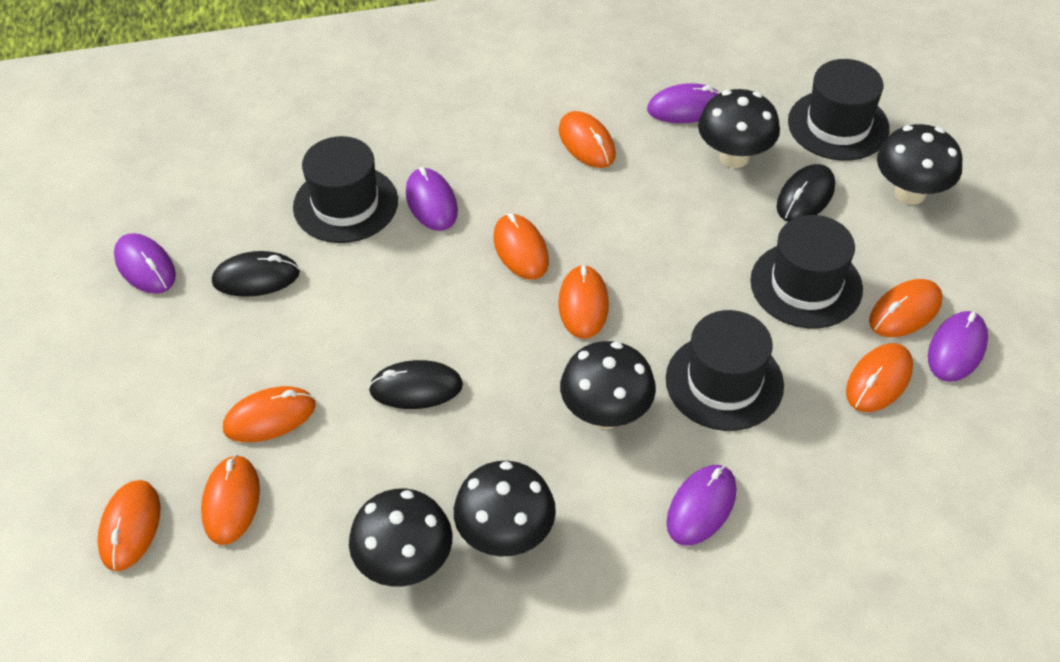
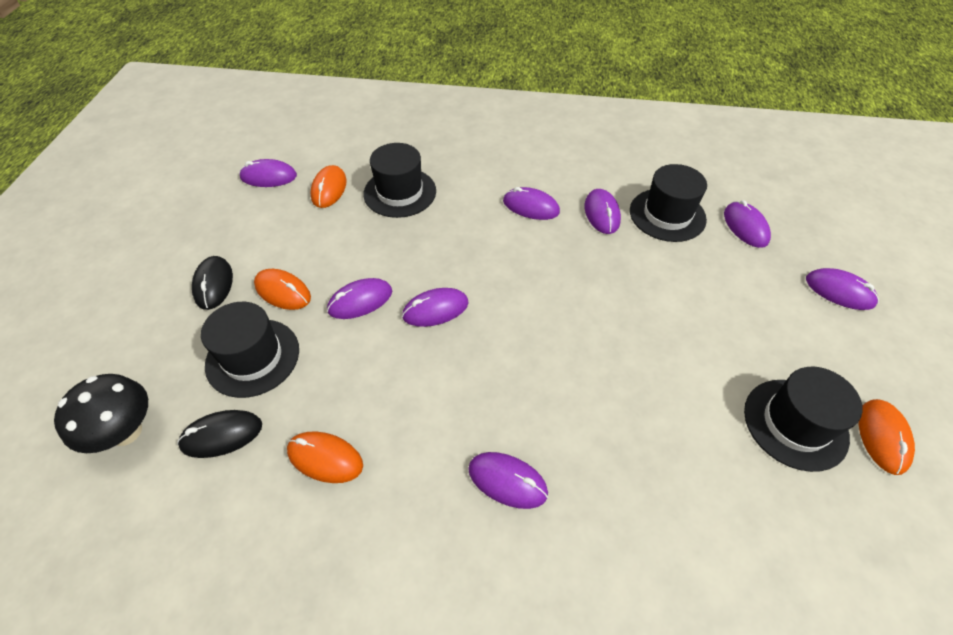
black mouse: 3 -> 2
black mushroom: 5 -> 1
orange mouse: 8 -> 4
purple mouse: 5 -> 8

